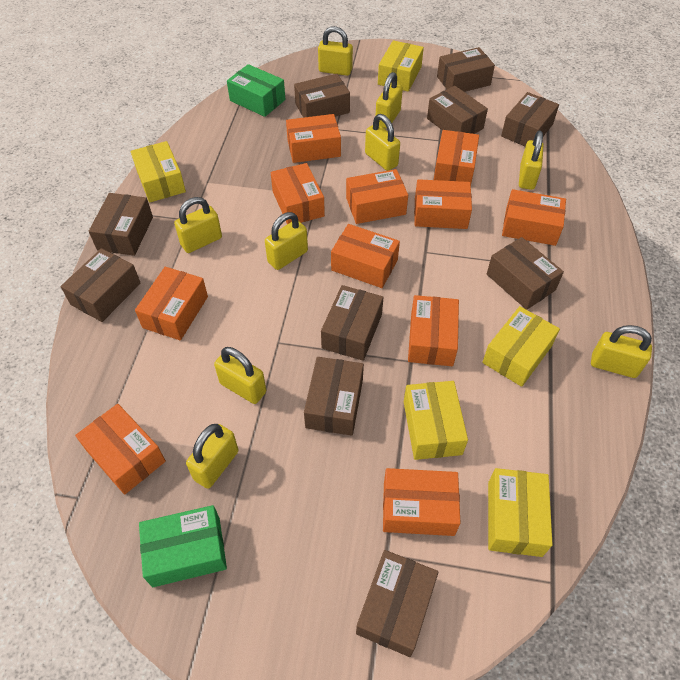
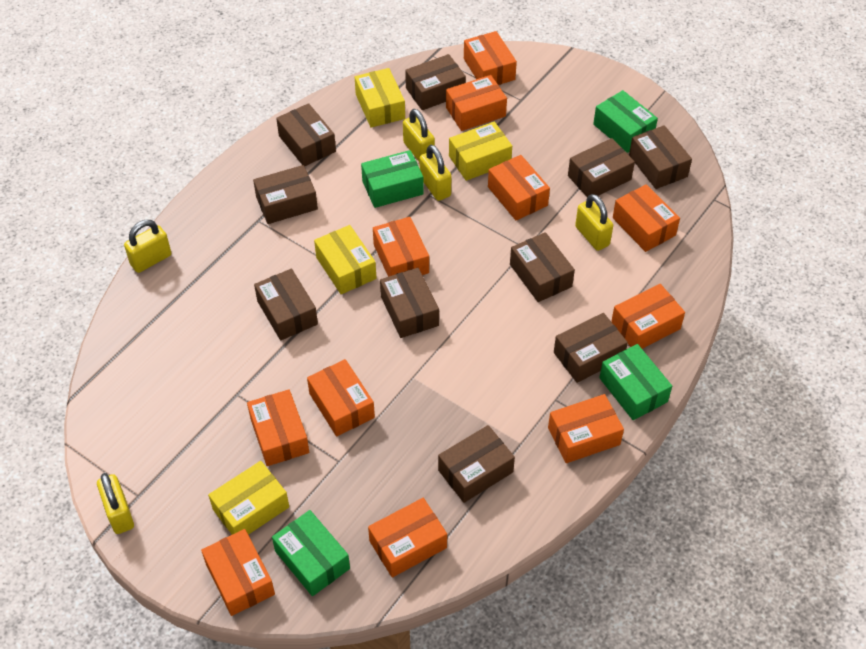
green box: 2 -> 4
yellow box: 5 -> 4
yellow padlock: 9 -> 5

